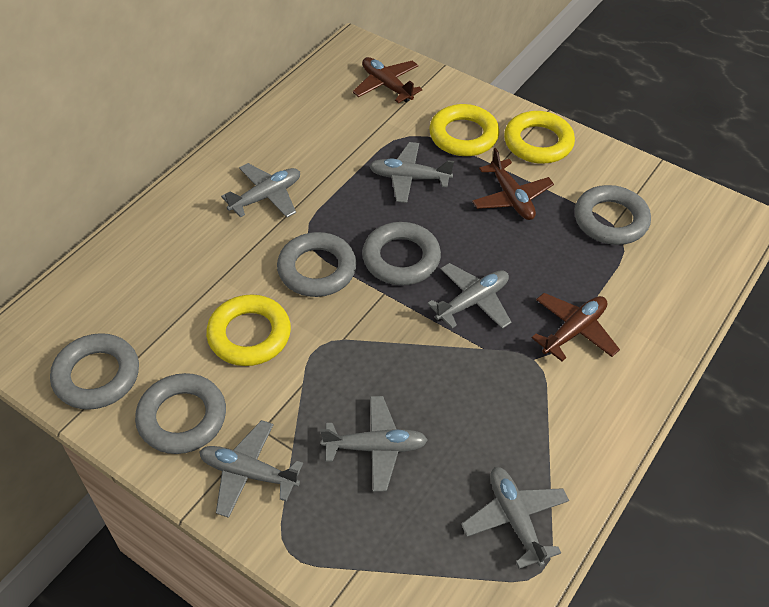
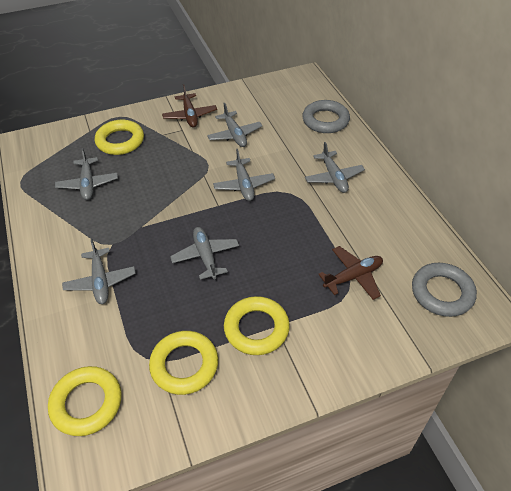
brown plane: 3 -> 2
grey ring: 5 -> 2
yellow ring: 3 -> 4

